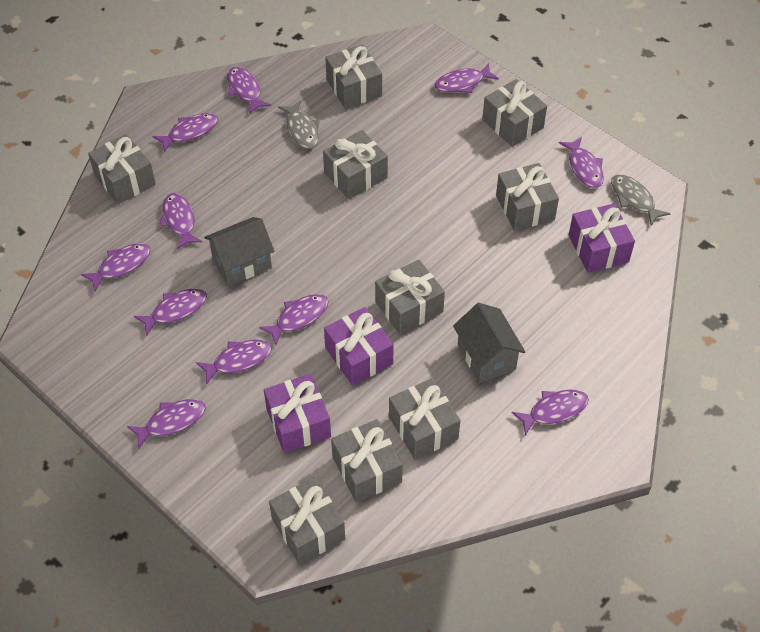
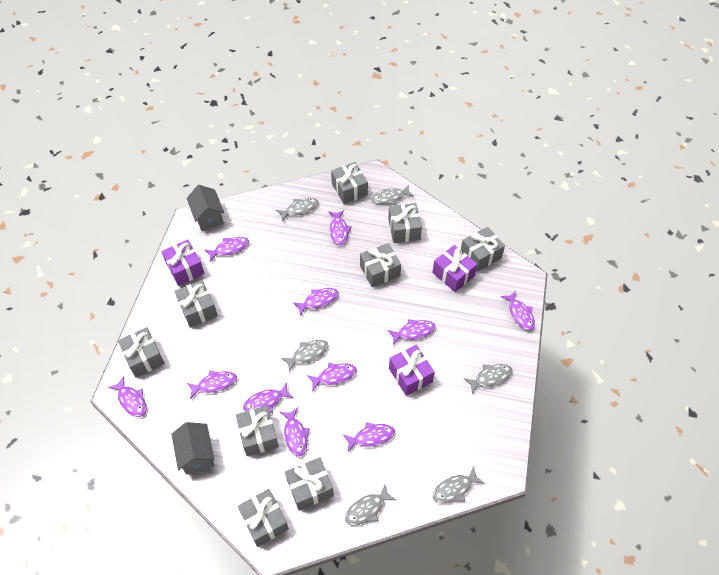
grey fish: 2 -> 6

